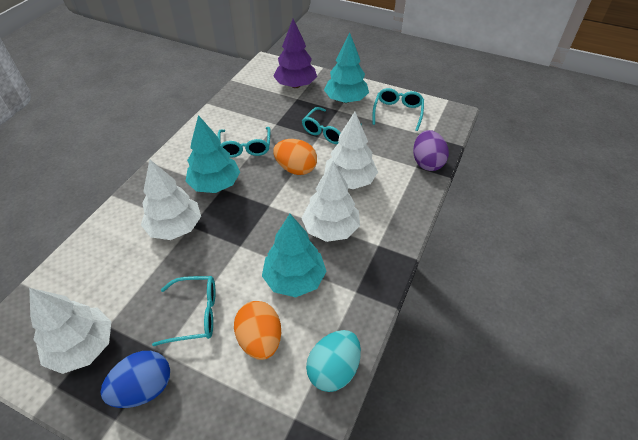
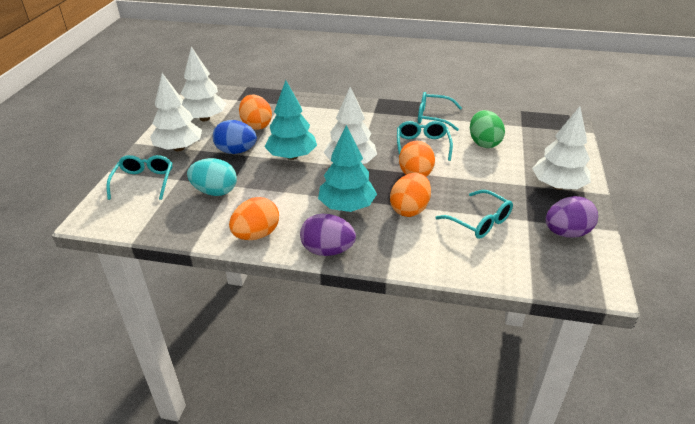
green egg: 0 -> 1
orange egg: 2 -> 4
purple egg: 1 -> 2
purple tree: 1 -> 0
turquoise tree: 3 -> 2

